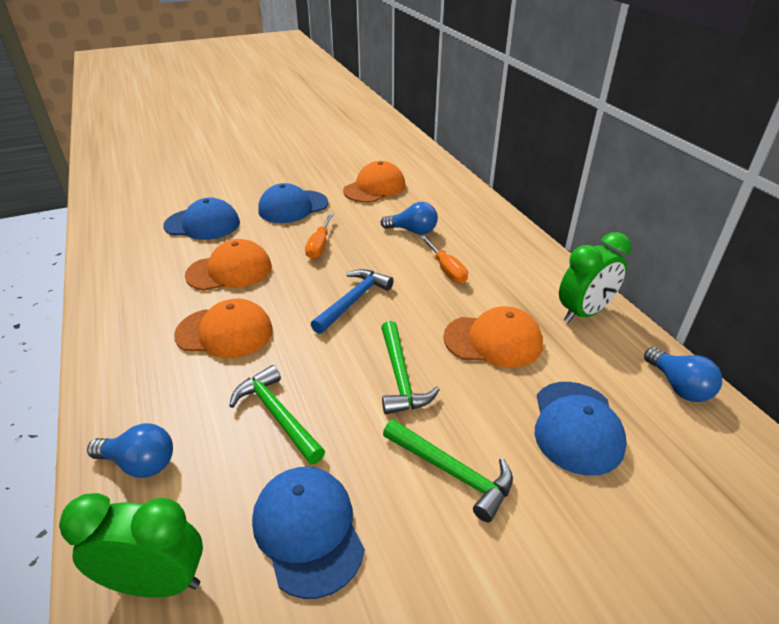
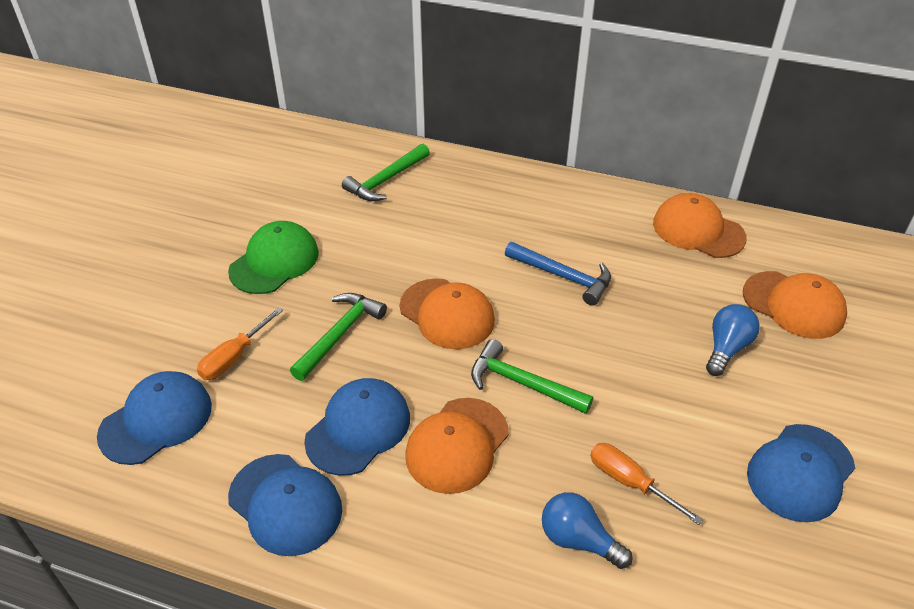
blue light bulb: 3 -> 2
green cap: 0 -> 1
green clock: 2 -> 0

